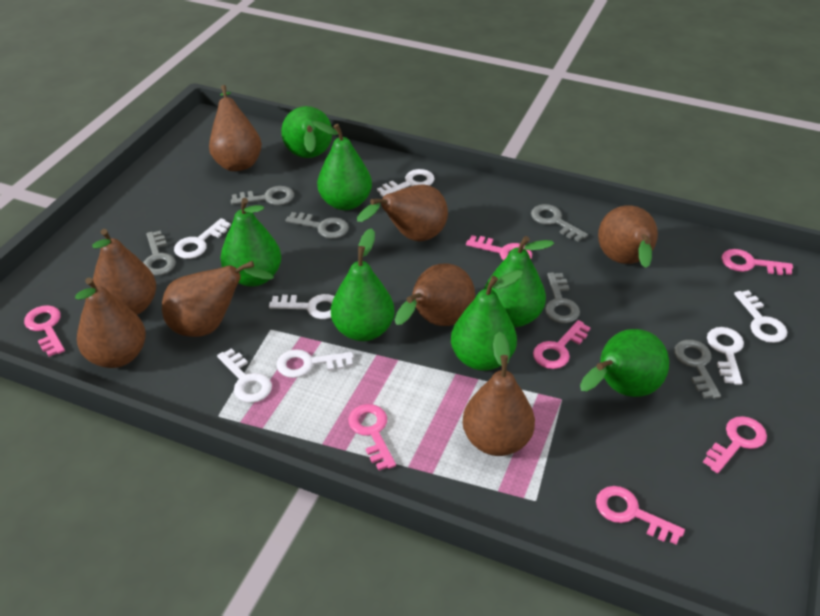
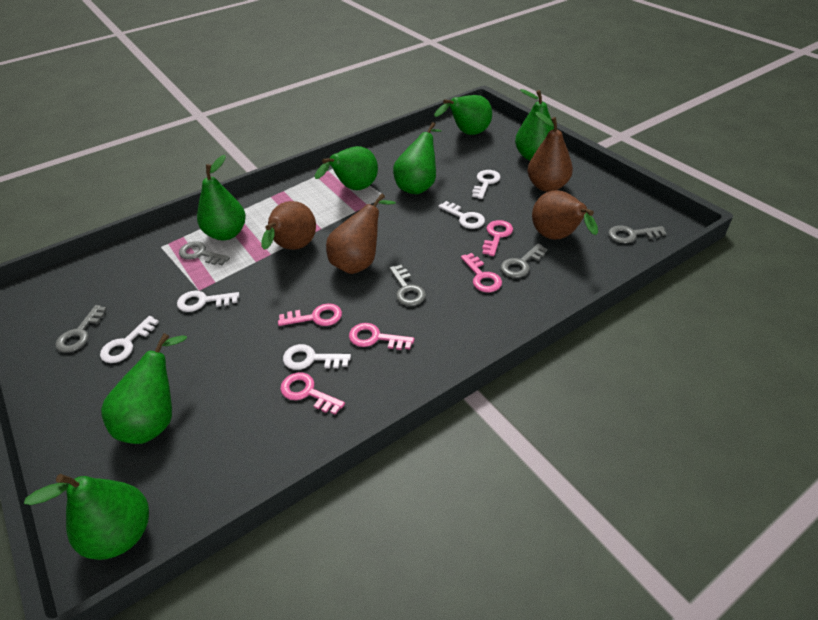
brown pear: 8 -> 4
grey key: 6 -> 5
pink key: 7 -> 5
white key: 7 -> 5

